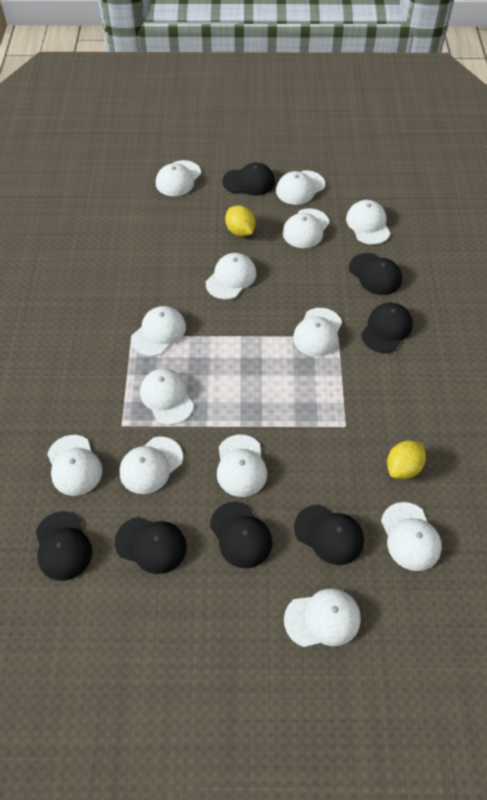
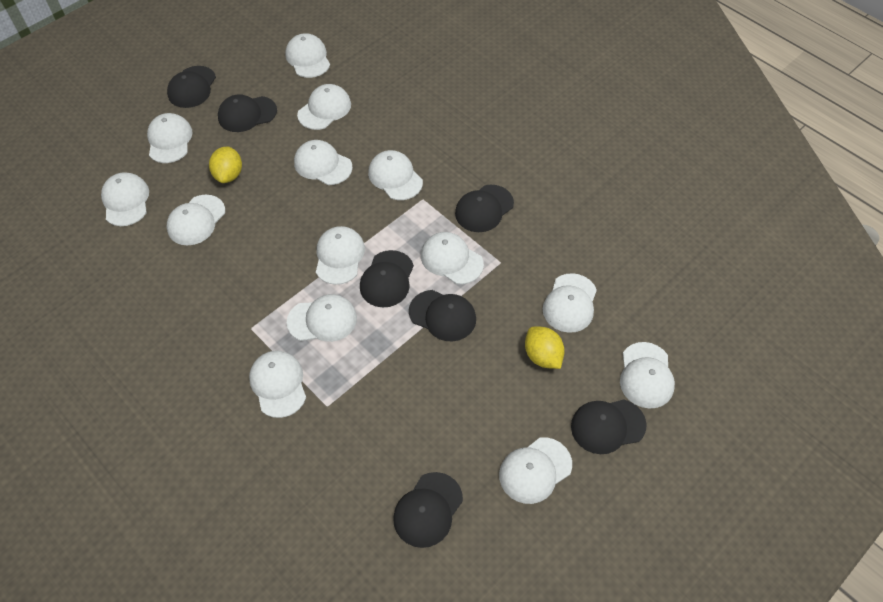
white cap: 13 -> 14

